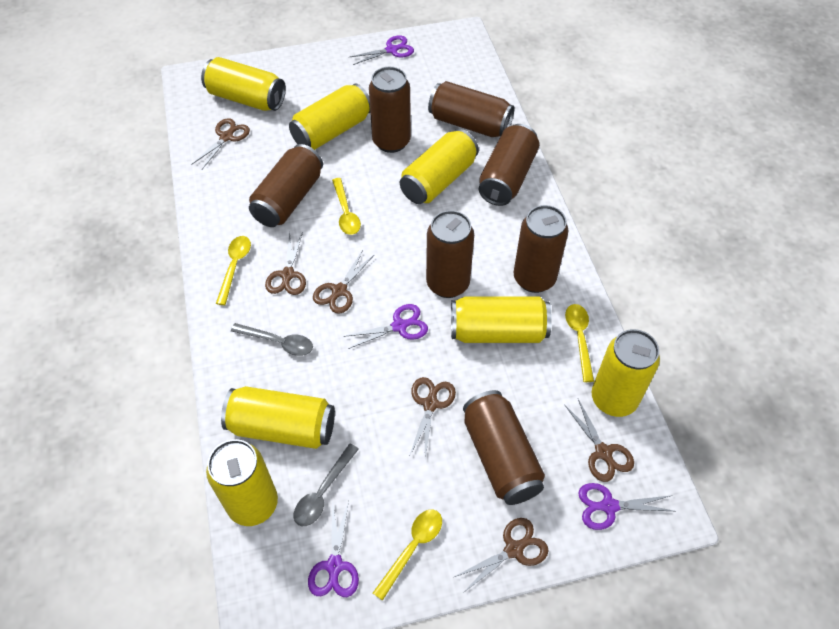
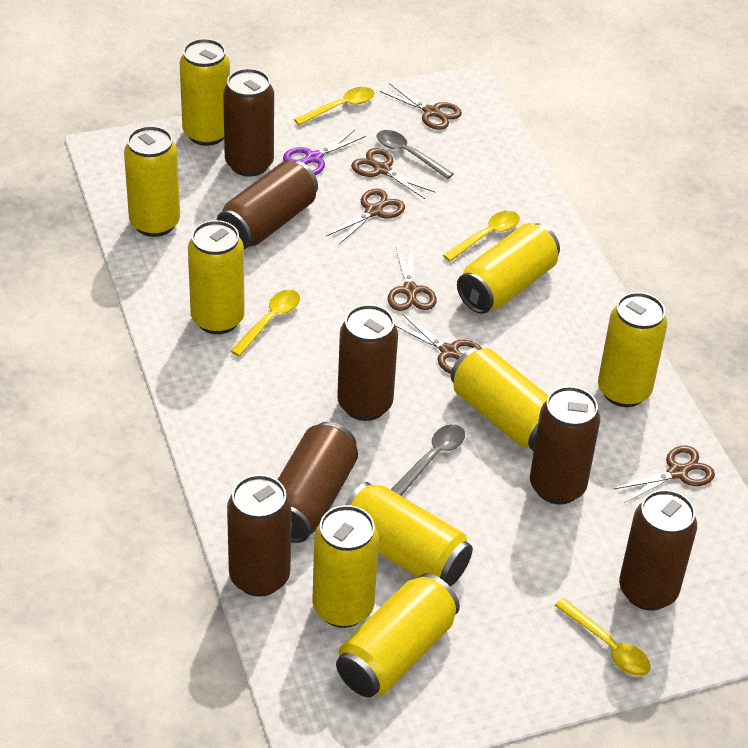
purple scissors: 4 -> 1
yellow can: 7 -> 9

